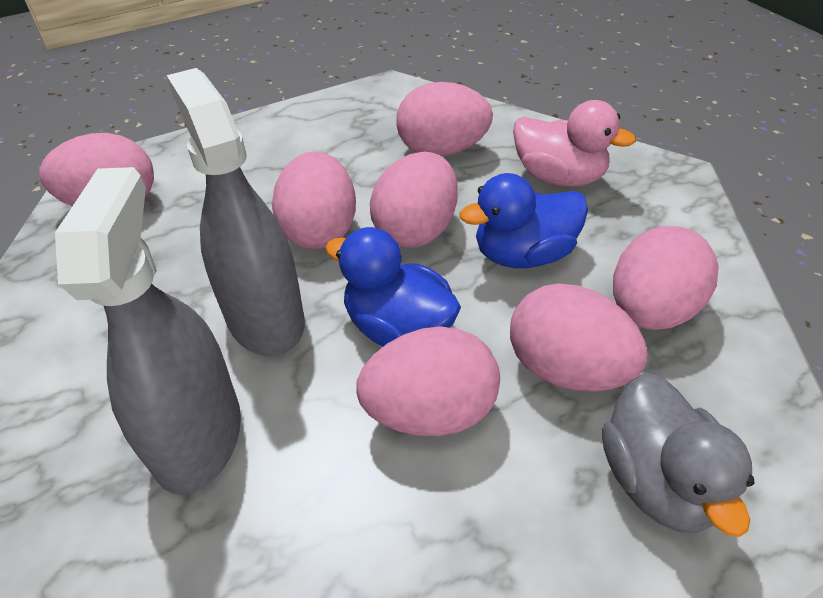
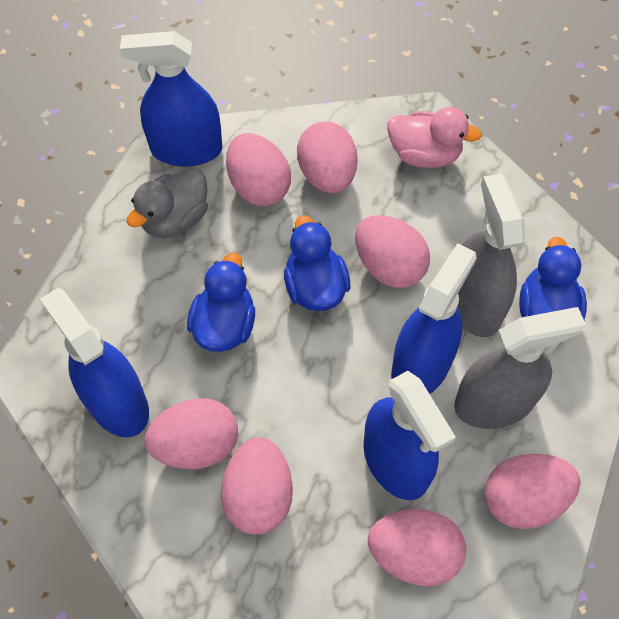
blue duck: 2 -> 3
blue spray bottle: 0 -> 4

